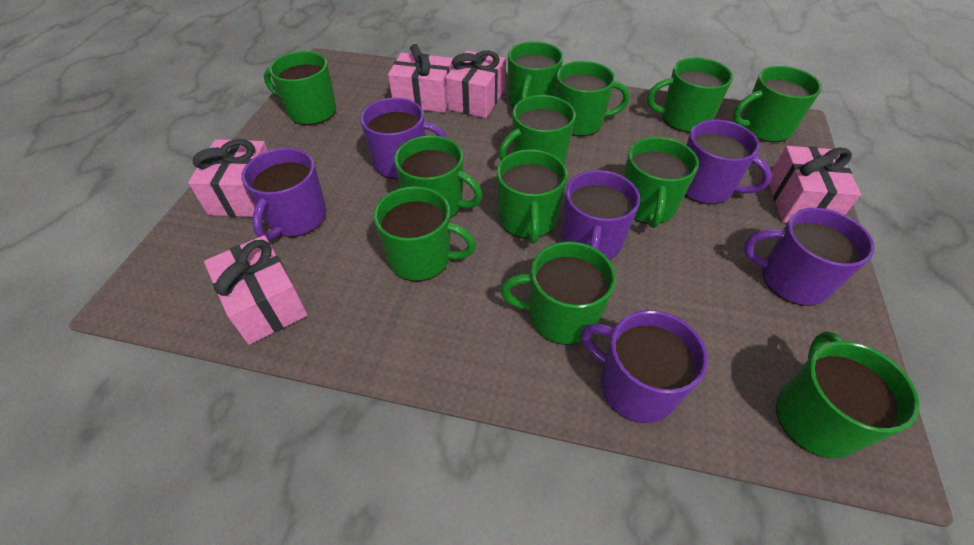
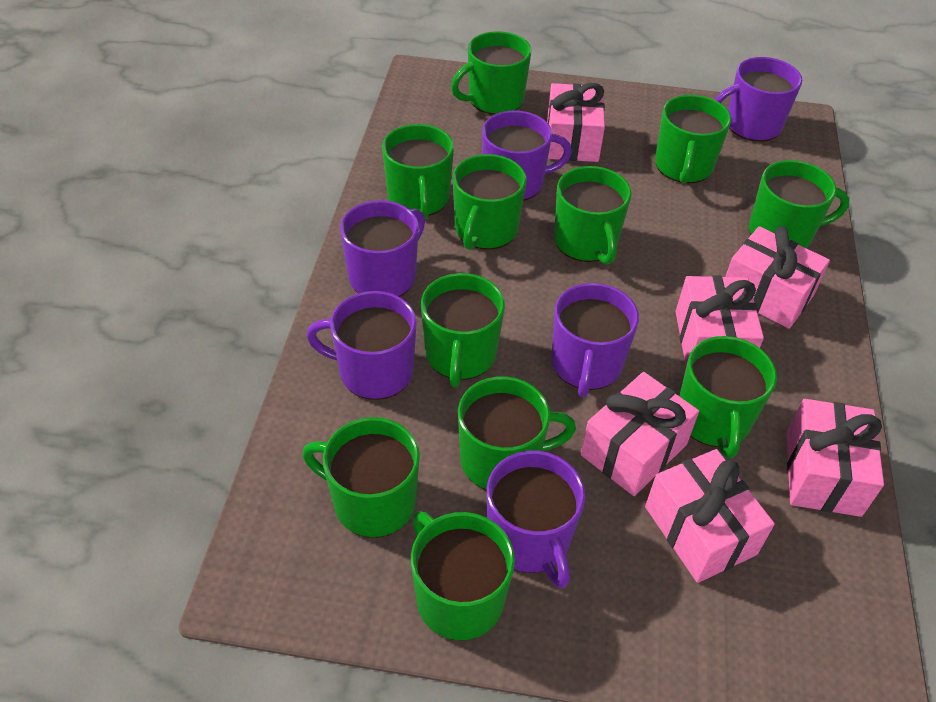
green mug: 12 -> 11
pink gift: 5 -> 6

